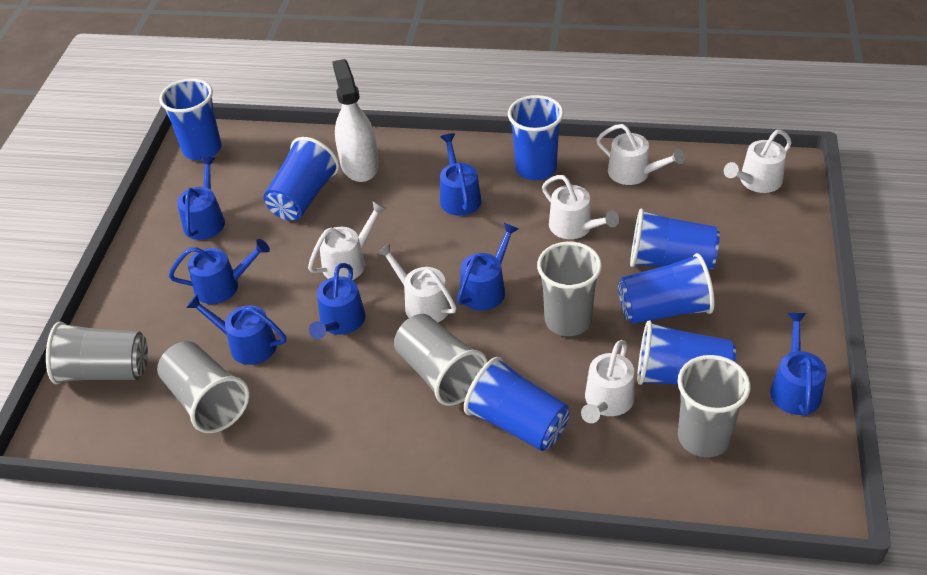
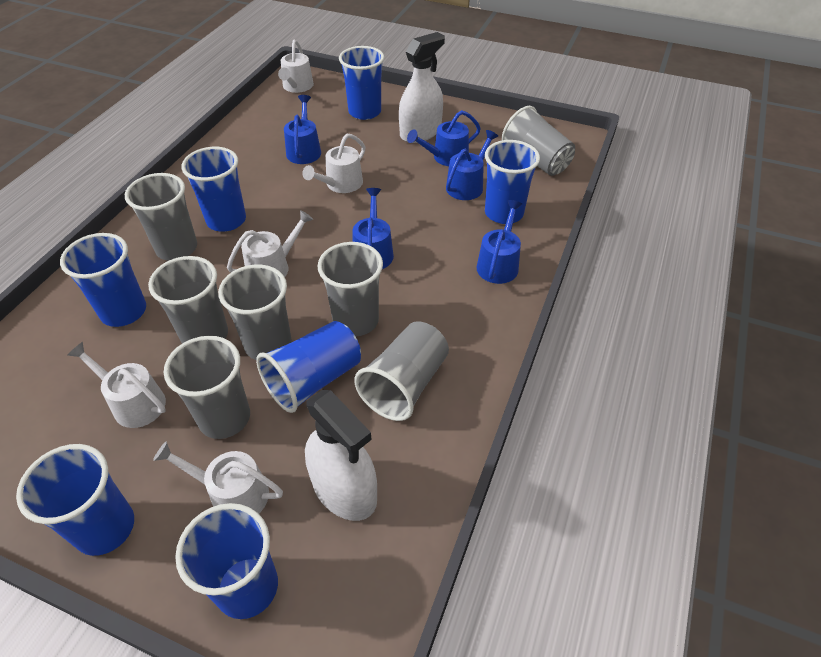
blue watering can: 7 -> 5
grey cup: 5 -> 7
white spray bottle: 1 -> 2
white watering can: 6 -> 5

